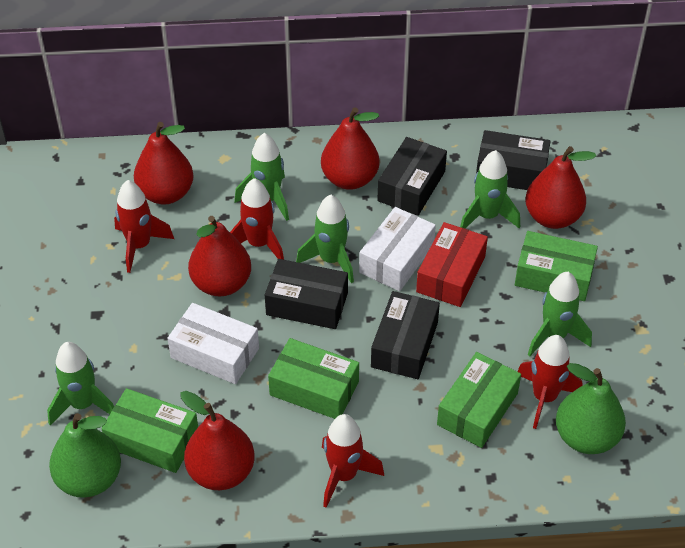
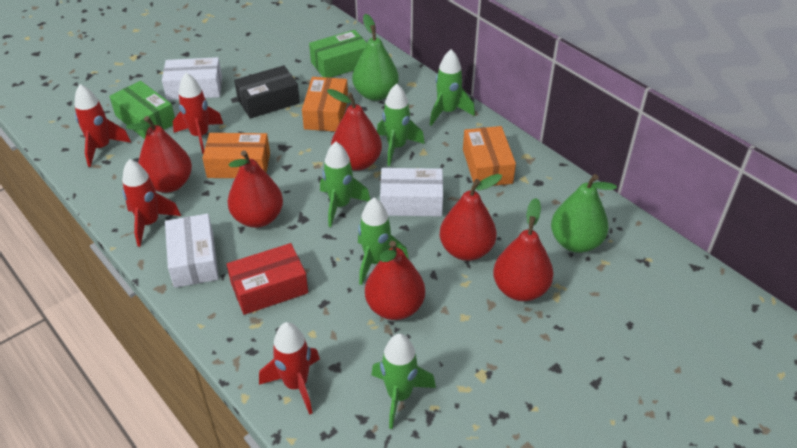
black box: 4 -> 1
green box: 4 -> 2
orange box: 0 -> 3
red pear: 5 -> 6
white box: 2 -> 3

